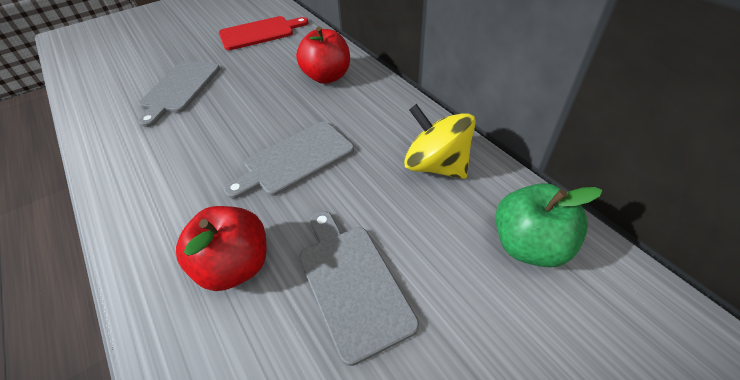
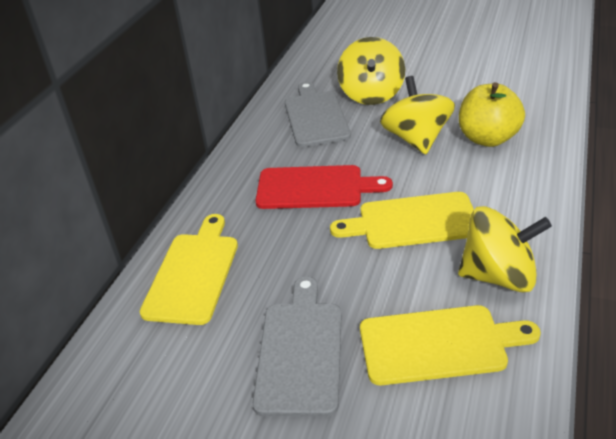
green apple: 1 -> 0
grey cutting board: 3 -> 2
red apple: 2 -> 0
yellow apple: 0 -> 1
yellow cutting board: 0 -> 3
yellow spinning top: 1 -> 3

